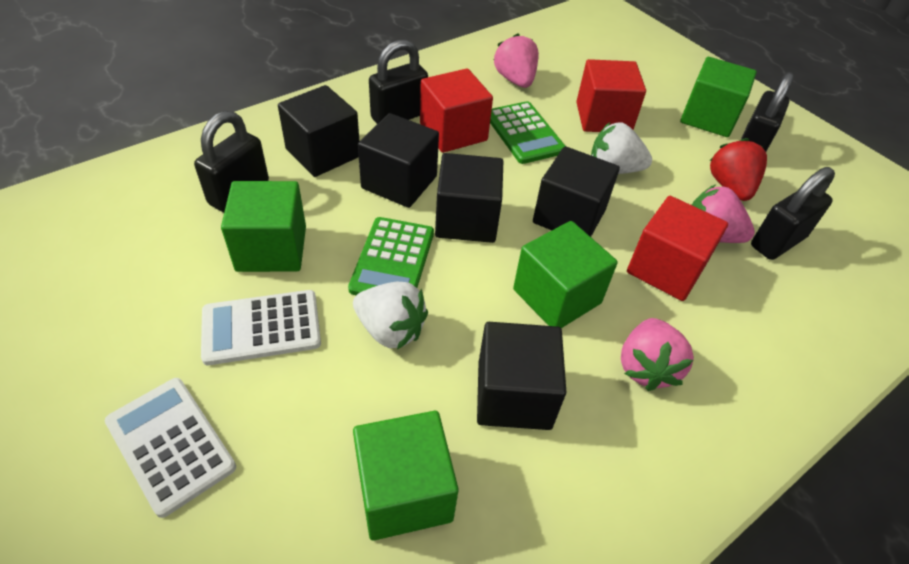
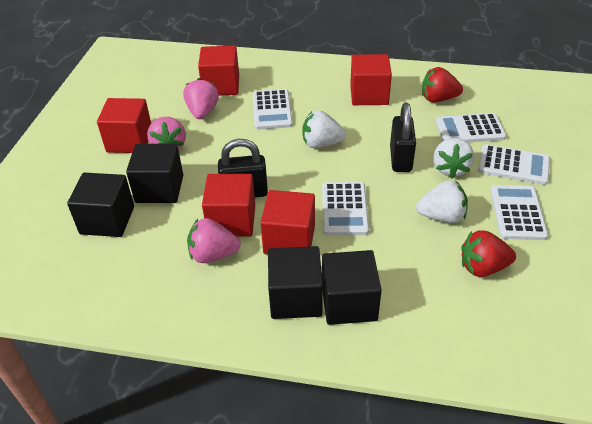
black cube: 5 -> 4
black padlock: 4 -> 2
green calculator: 2 -> 0
green cube: 4 -> 0
red cube: 3 -> 5
red strawberry: 1 -> 2
white calculator: 2 -> 5
white strawberry: 2 -> 3

